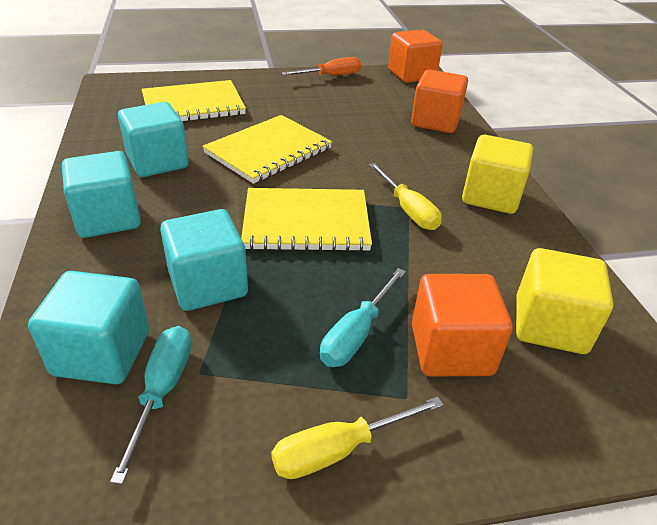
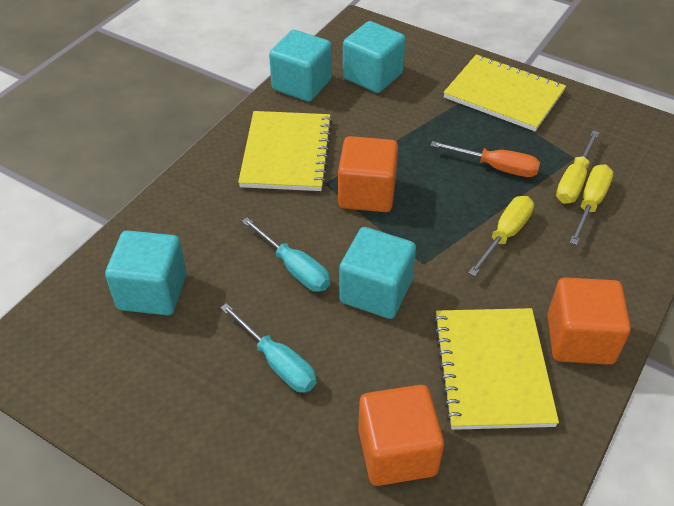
yellow cube: 2 -> 0
yellow screwdriver: 2 -> 3

